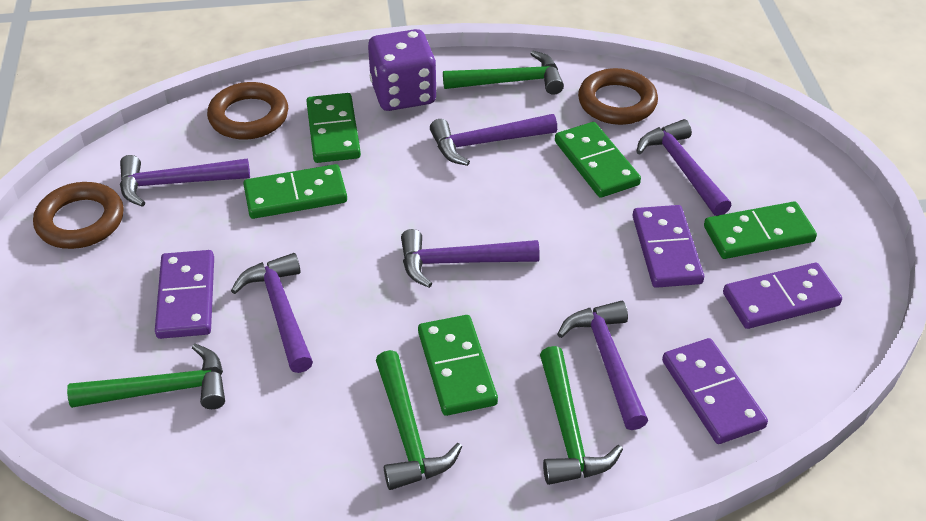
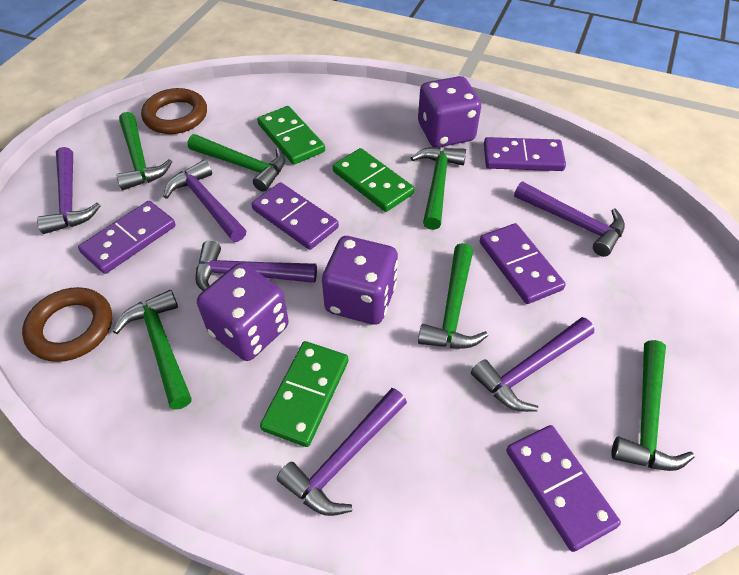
brown ring: 3 -> 2
green domino: 5 -> 3
green hammer: 4 -> 6
purple dice: 1 -> 3
purple domino: 4 -> 5

